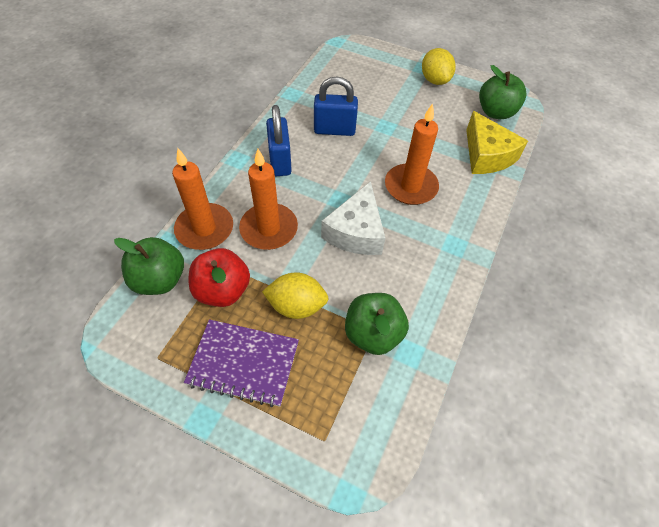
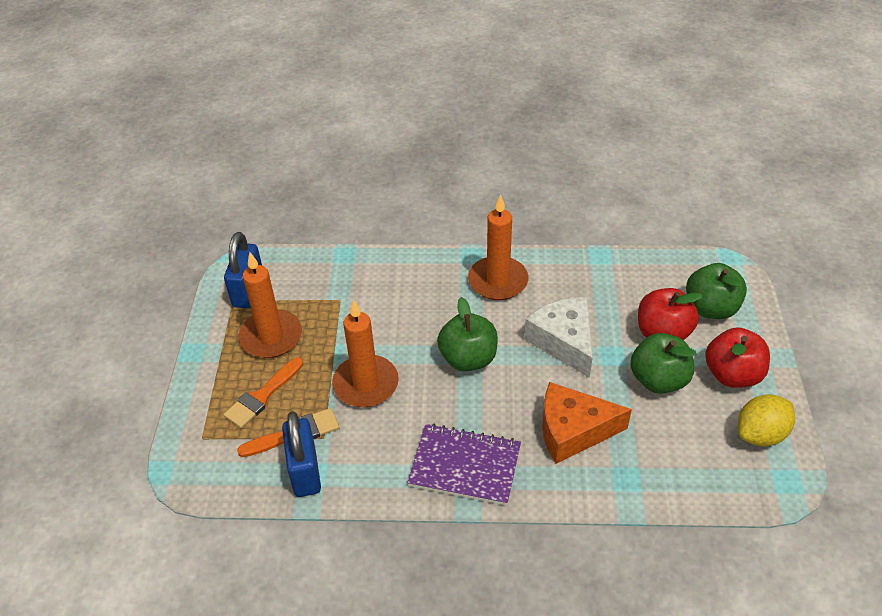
orange brush: 0 -> 2
orange cheese: 0 -> 1
red apple: 1 -> 2
yellow cheese: 1 -> 0
yellow lemon: 2 -> 1

